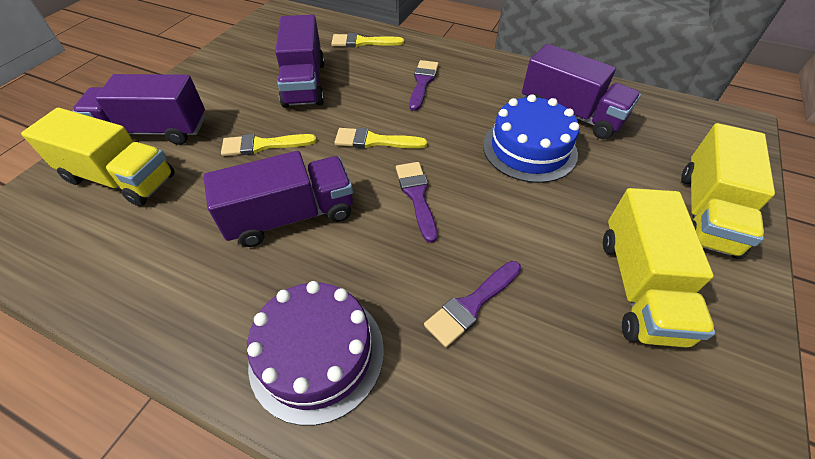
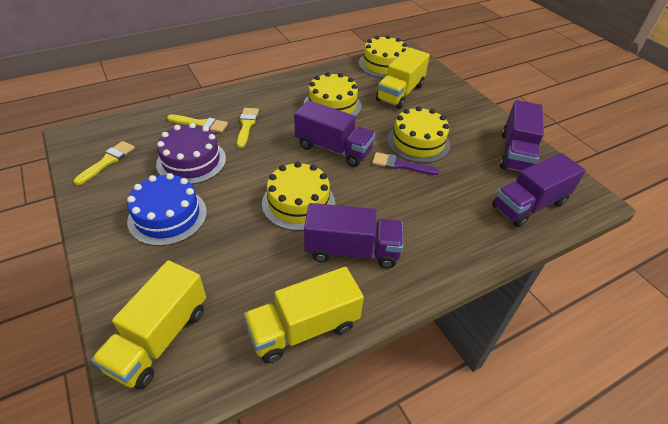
purple brush: 3 -> 1
yellow cake: 0 -> 4

